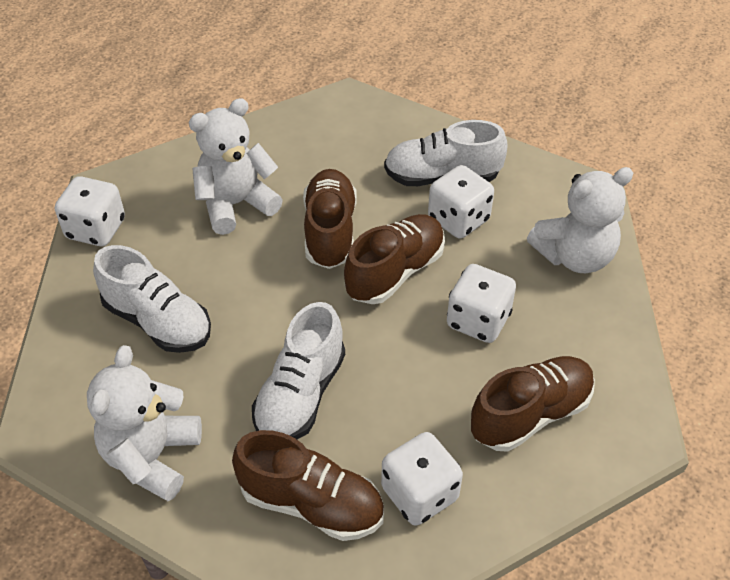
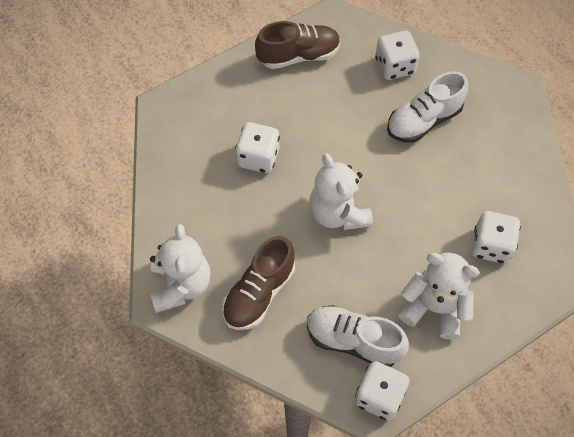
brown shoe: 4 -> 2
white shoe: 3 -> 2

